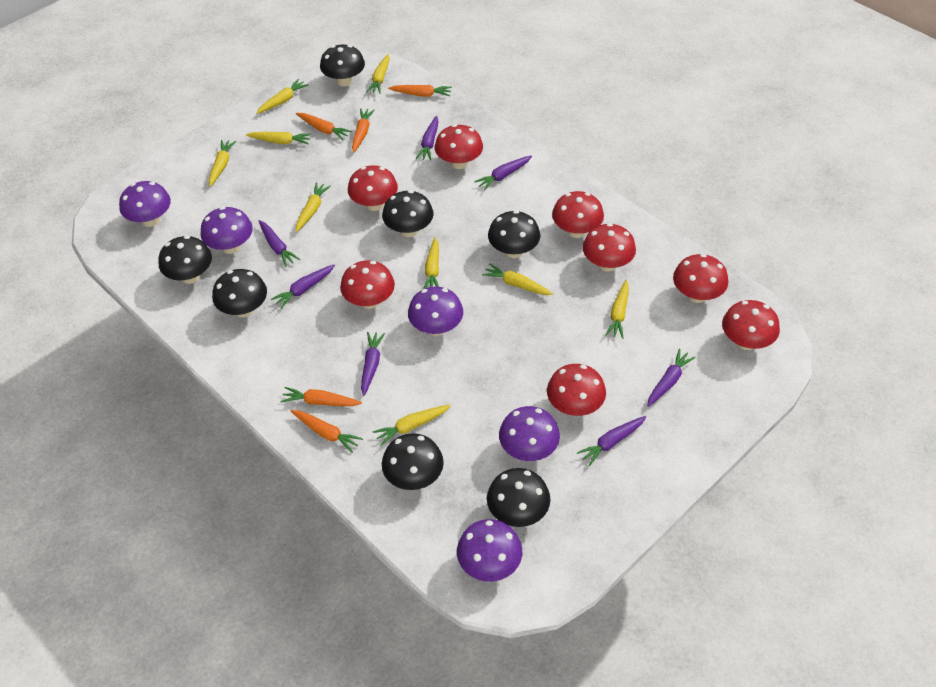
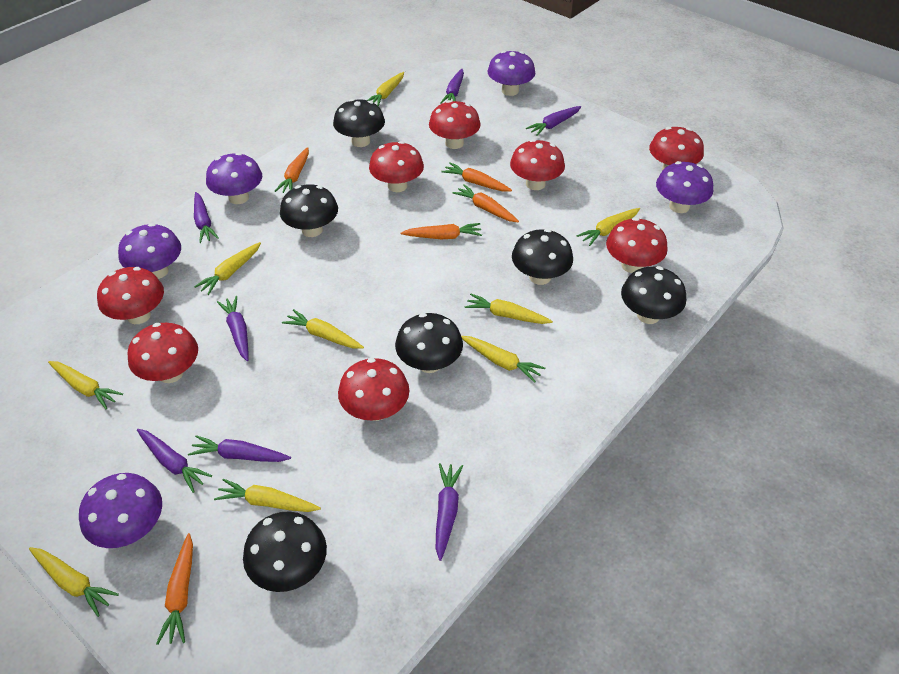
black mushroom: 7 -> 6

